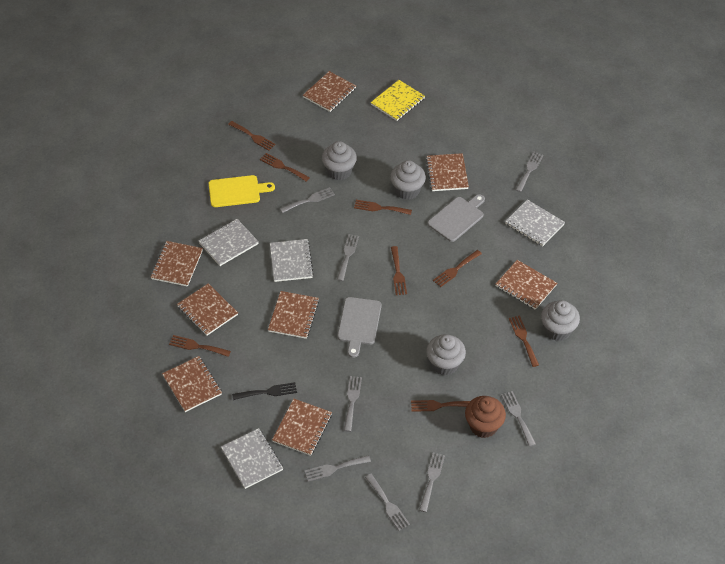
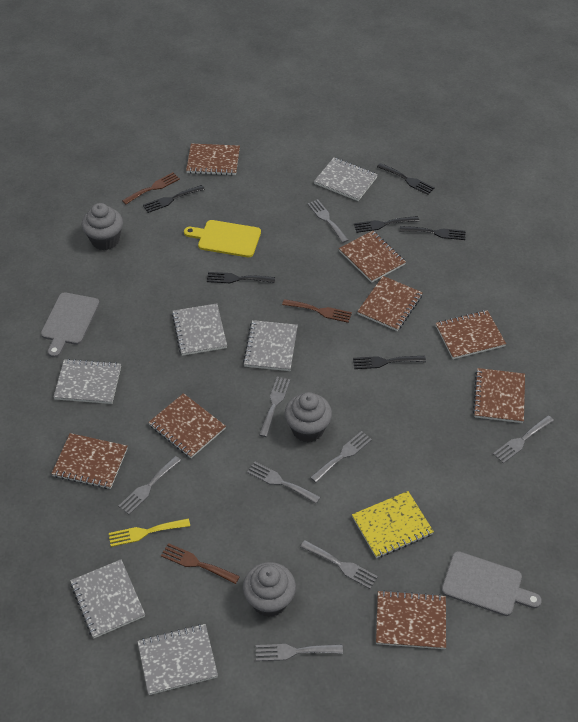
black fork: 1 -> 6
brown cupcake: 1 -> 0
brown fork: 8 -> 3
grey cupcake: 4 -> 3
grey notebook: 4 -> 6
yellow fork: 0 -> 1

